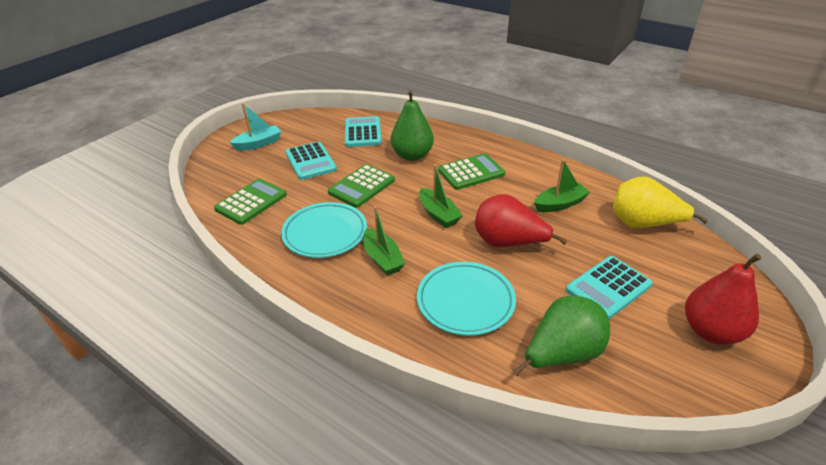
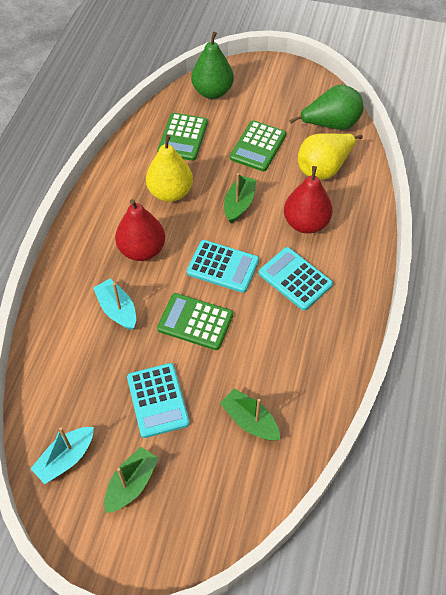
turquoise boat: 1 -> 2
turquoise plate: 2 -> 0
yellow pear: 1 -> 2

